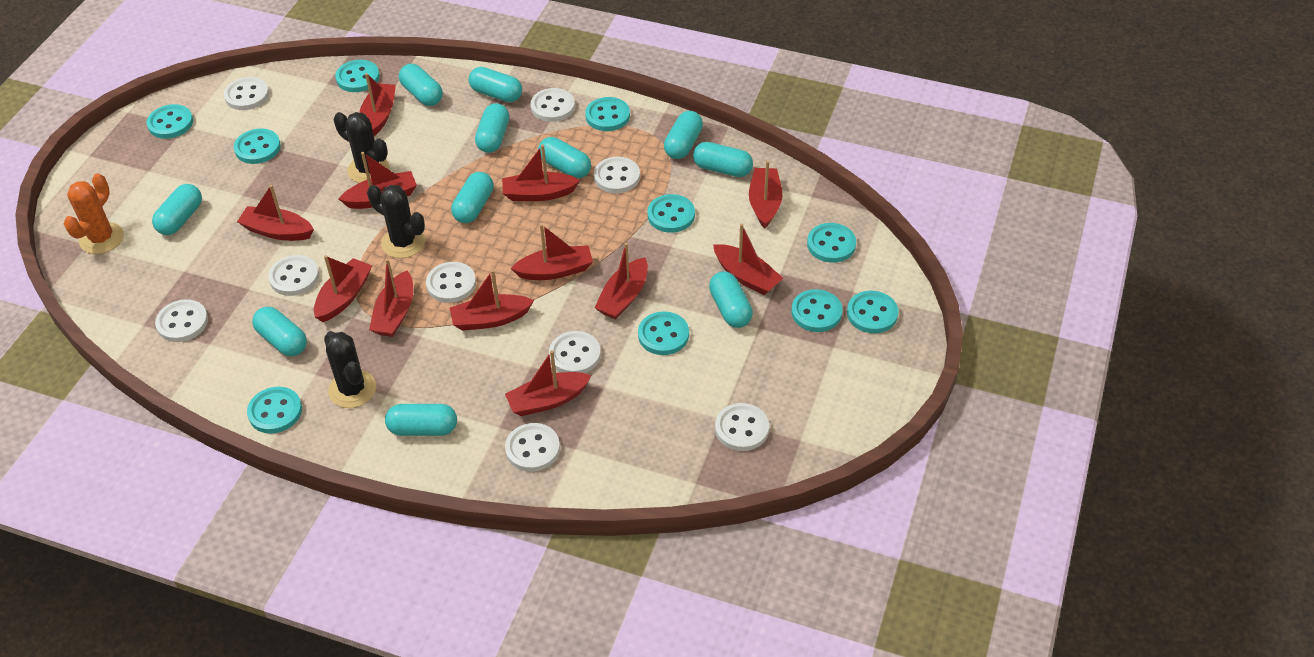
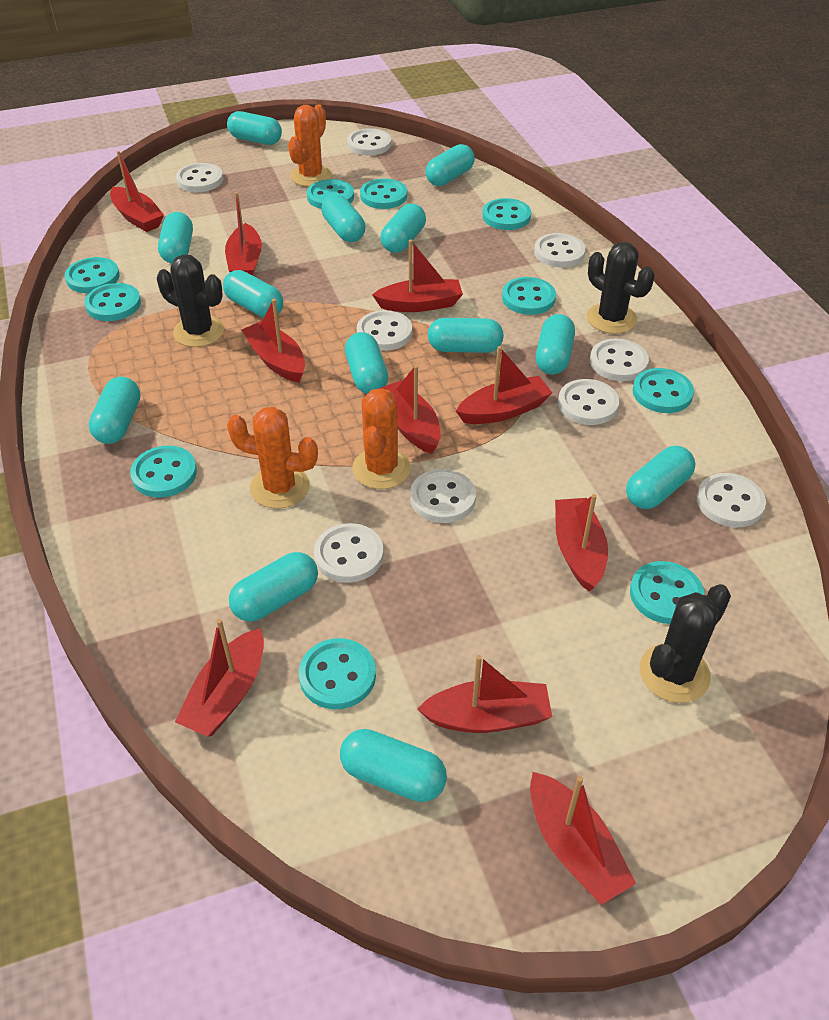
orange cactus: 1 -> 3
red boat: 12 -> 10
turquoise capsule: 11 -> 13

